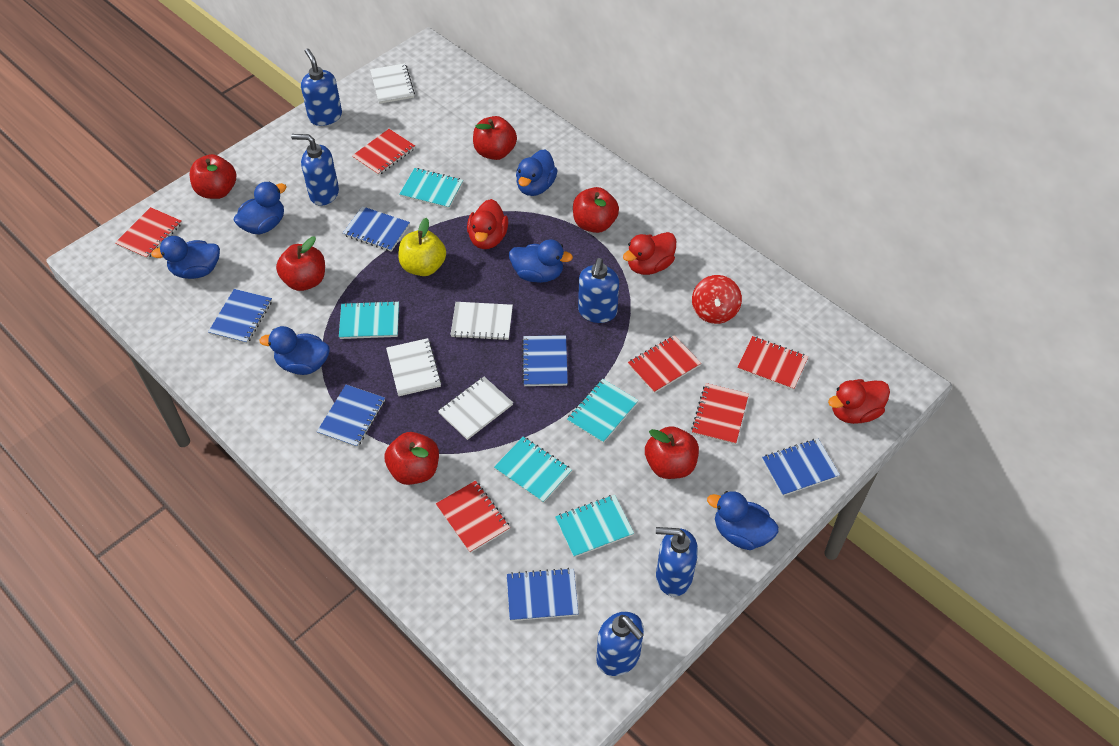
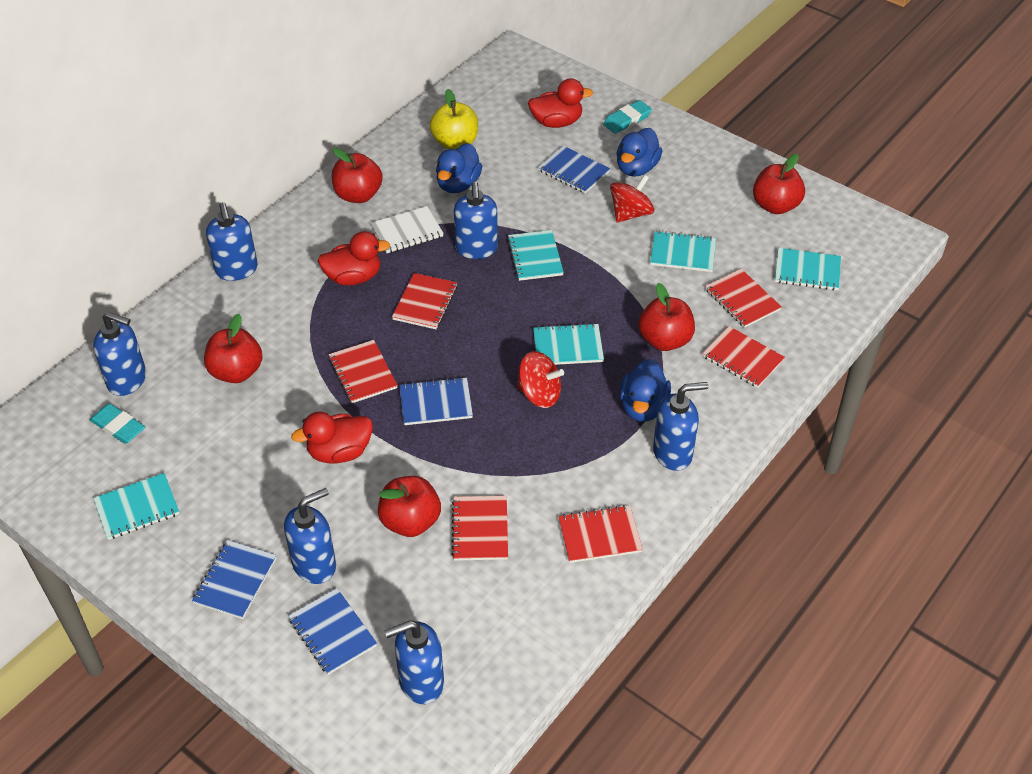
blue duck: 6 -> 3
blue notebook: 6 -> 4
blue soap dispenser: 5 -> 6
red apple: 6 -> 5
red spinning top: 1 -> 2
turquoise eraser: 0 -> 2
white notebook: 4 -> 1

